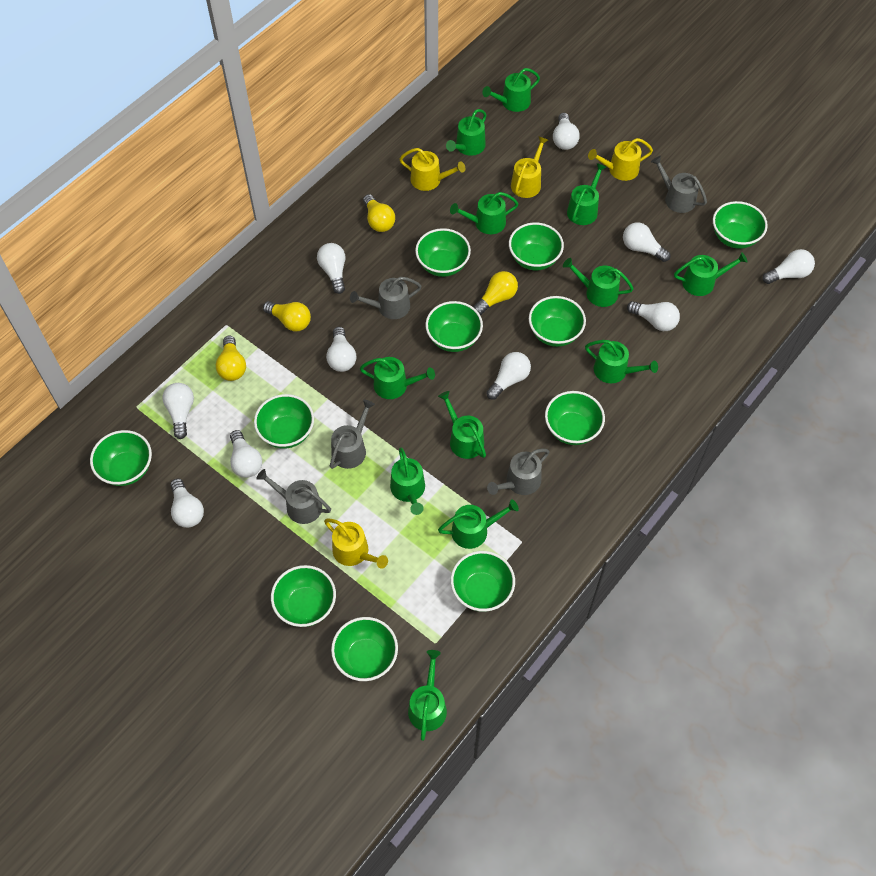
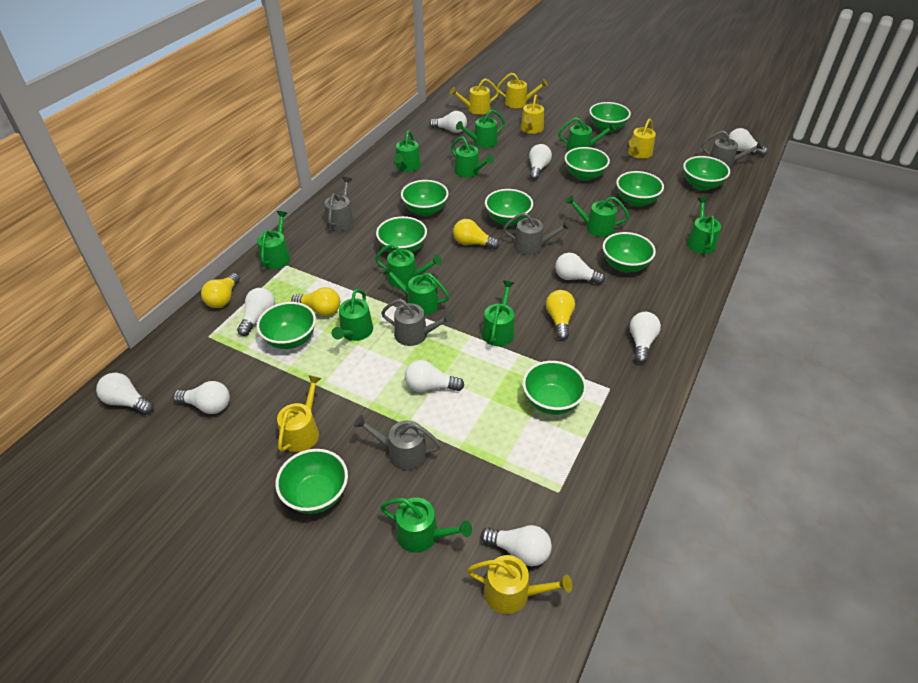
yellow watering can: 4 -> 6

